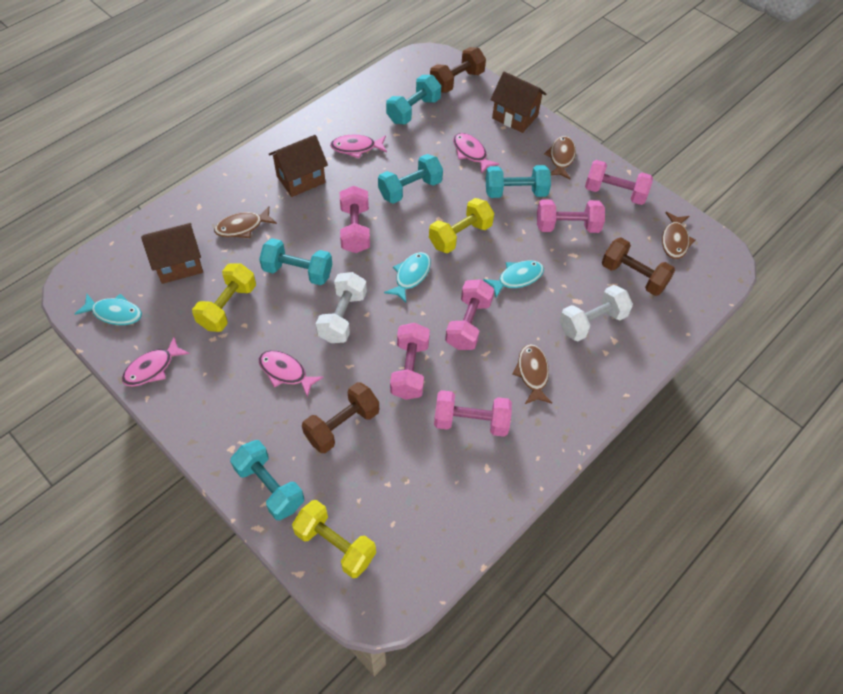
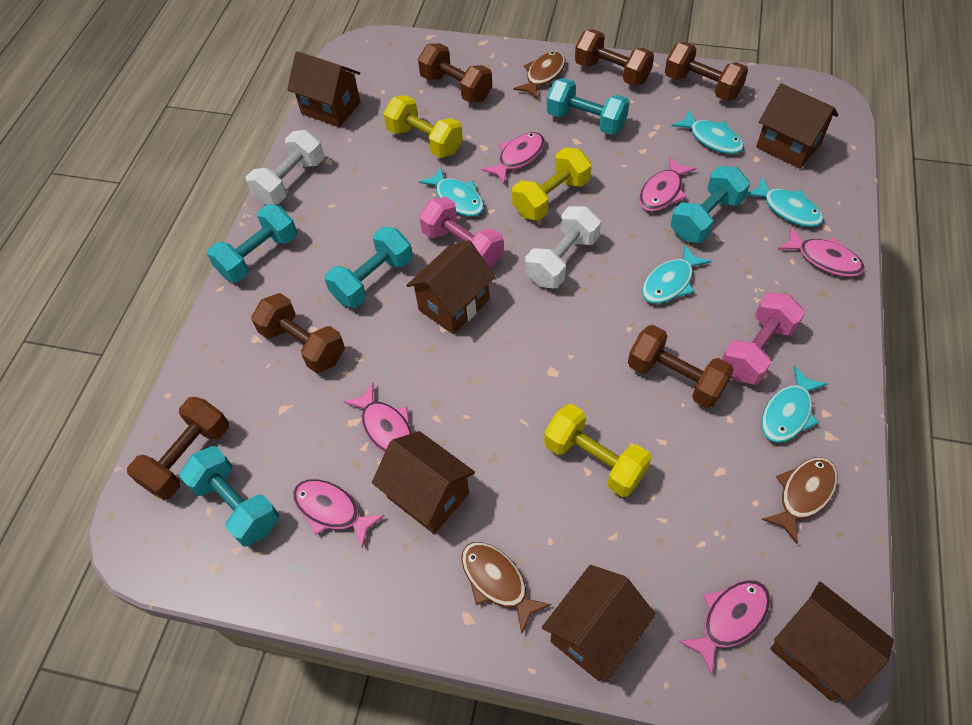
brown dumbbell: 3 -> 6
brown fish: 4 -> 3
brown house: 3 -> 6
pink dumbbell: 6 -> 2
pink fish: 4 -> 6
turquoise fish: 3 -> 5

